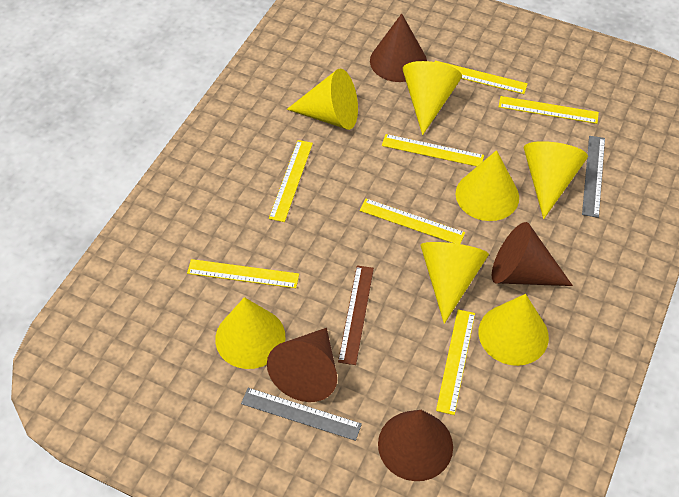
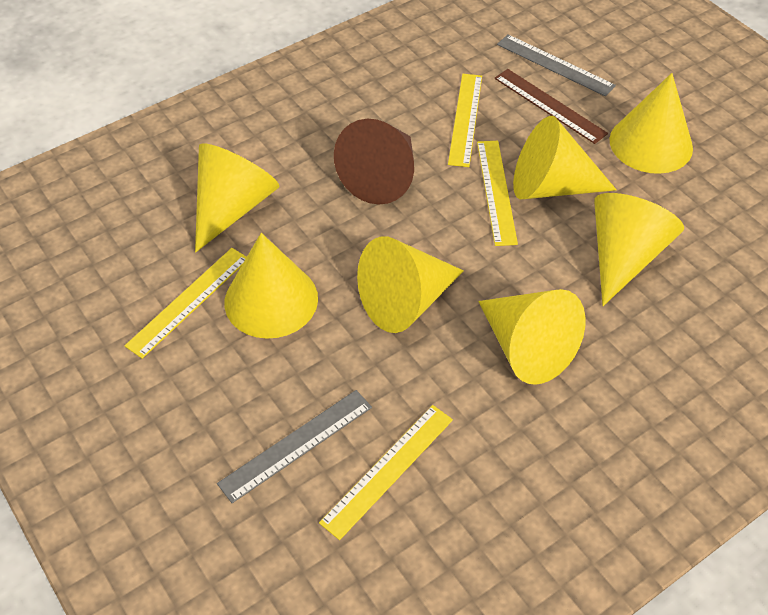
brown cone: 4 -> 1
yellow ruler: 7 -> 4

